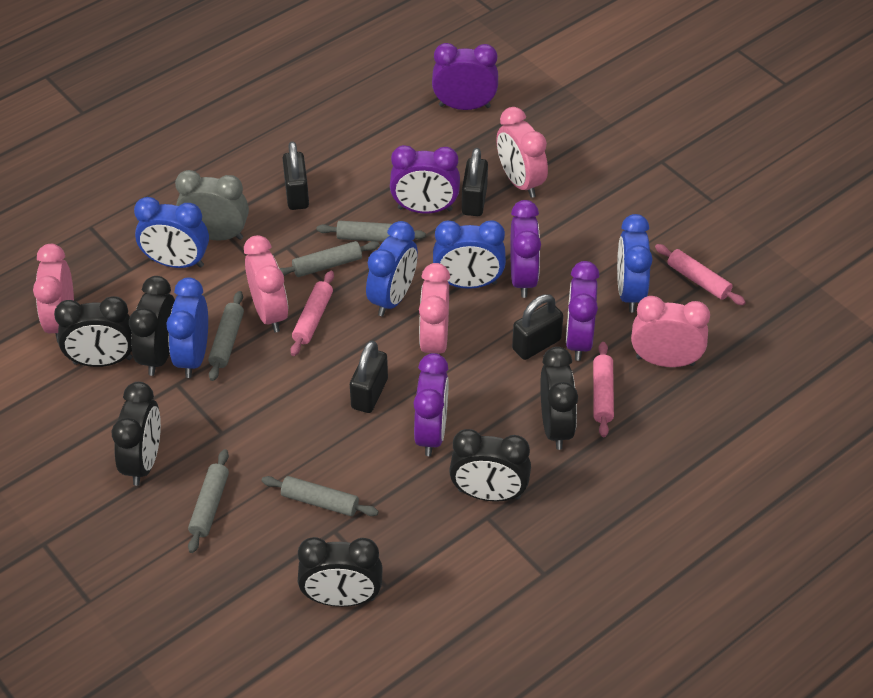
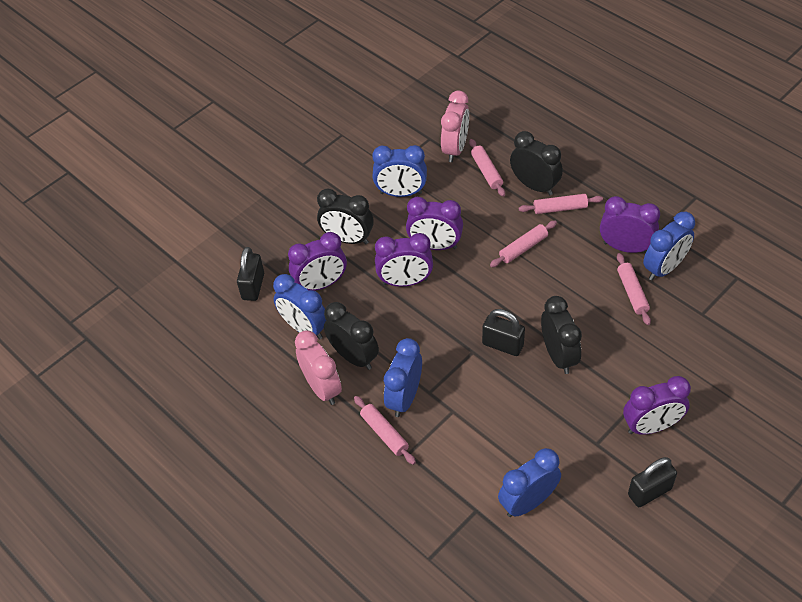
black clock: 6 -> 4
black padlock: 4 -> 3
grey clock: 1 -> 0
grey rolling pin: 5 -> 0
pink clock: 5 -> 2
pink rolling pin: 3 -> 5

